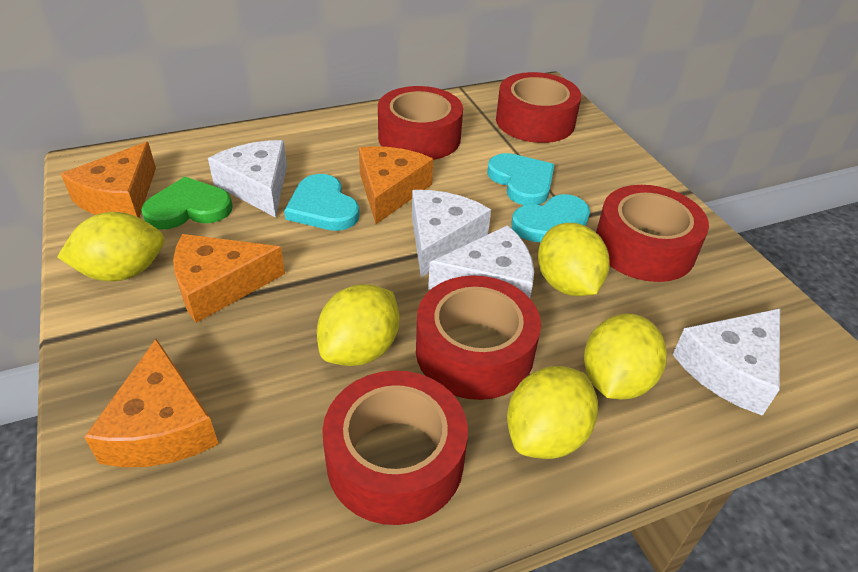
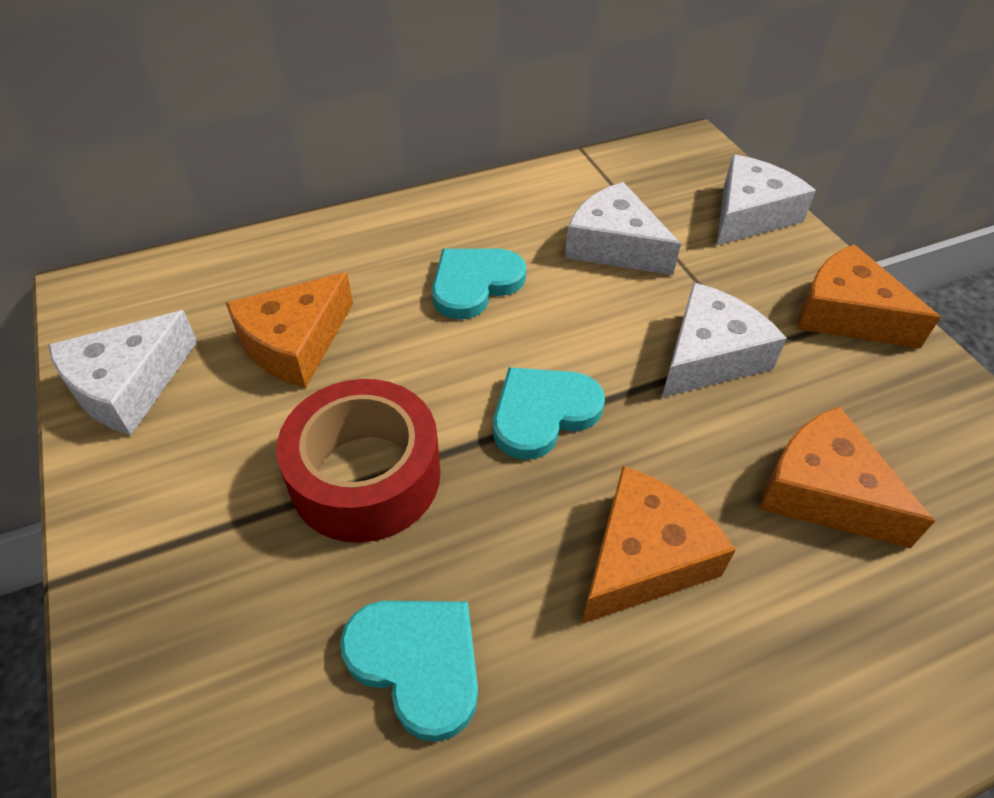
green heart: 1 -> 0
red tape: 5 -> 1
yellow lemon: 5 -> 0

